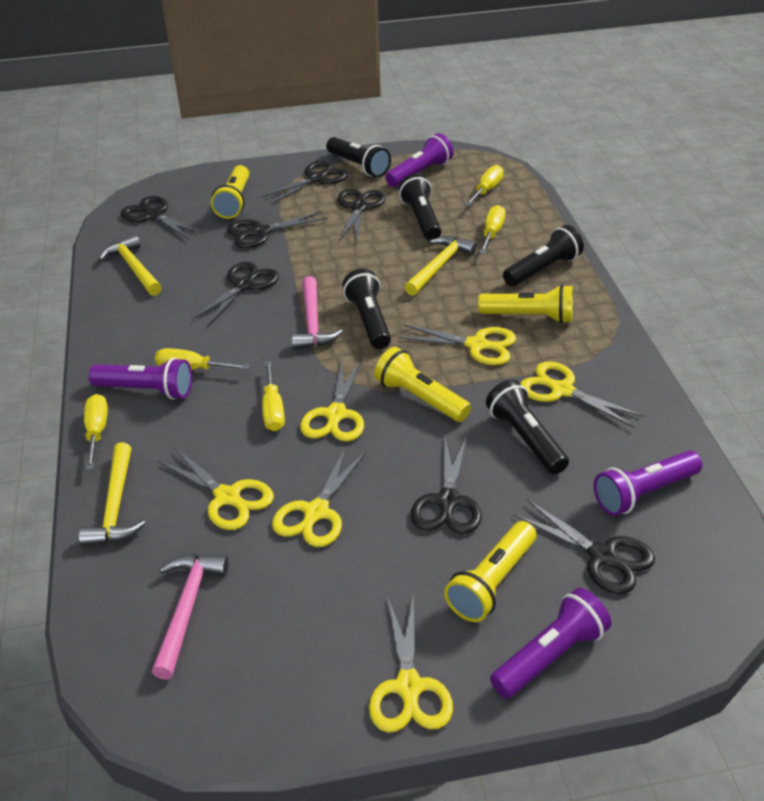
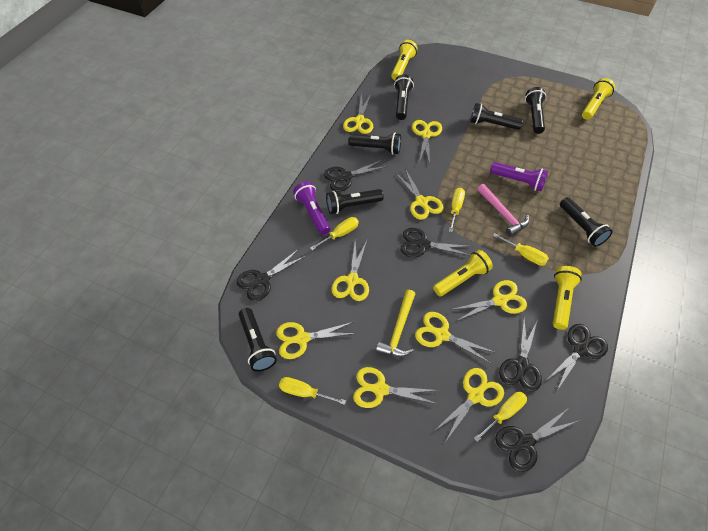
black flashlight: 5 -> 7
black scissors: 7 -> 6
pink hammer: 2 -> 1
purple flashlight: 4 -> 2
yellow hammer: 3 -> 1
yellow scissors: 6 -> 9

